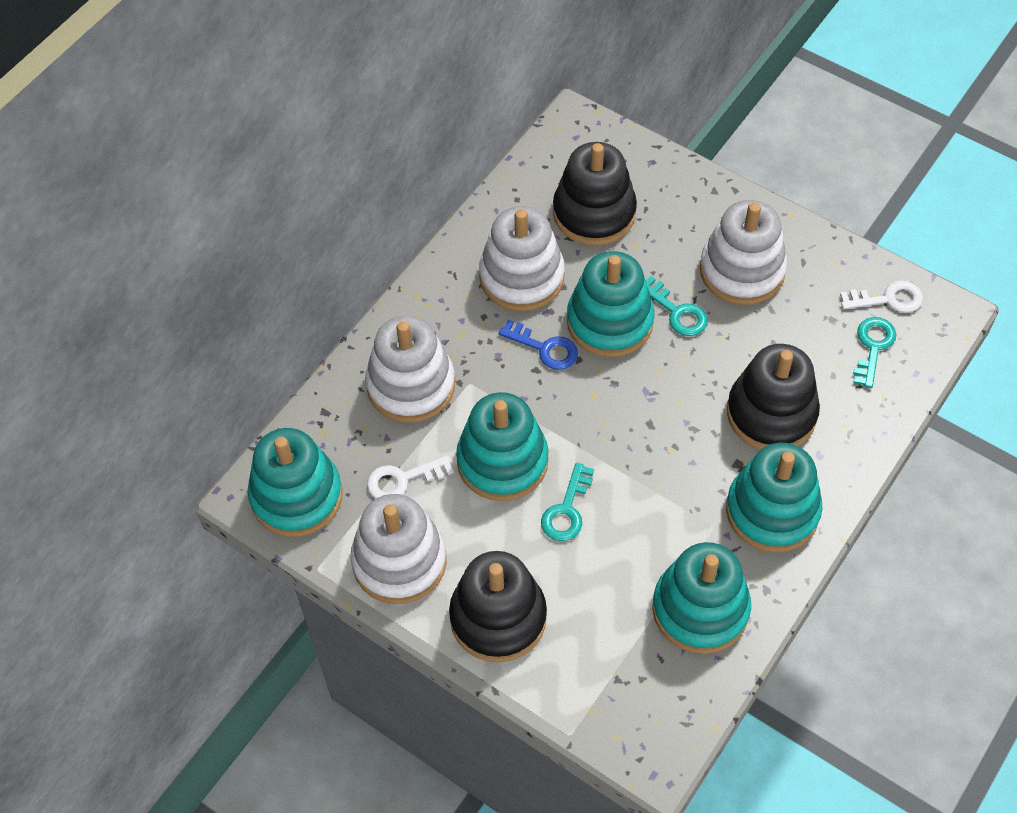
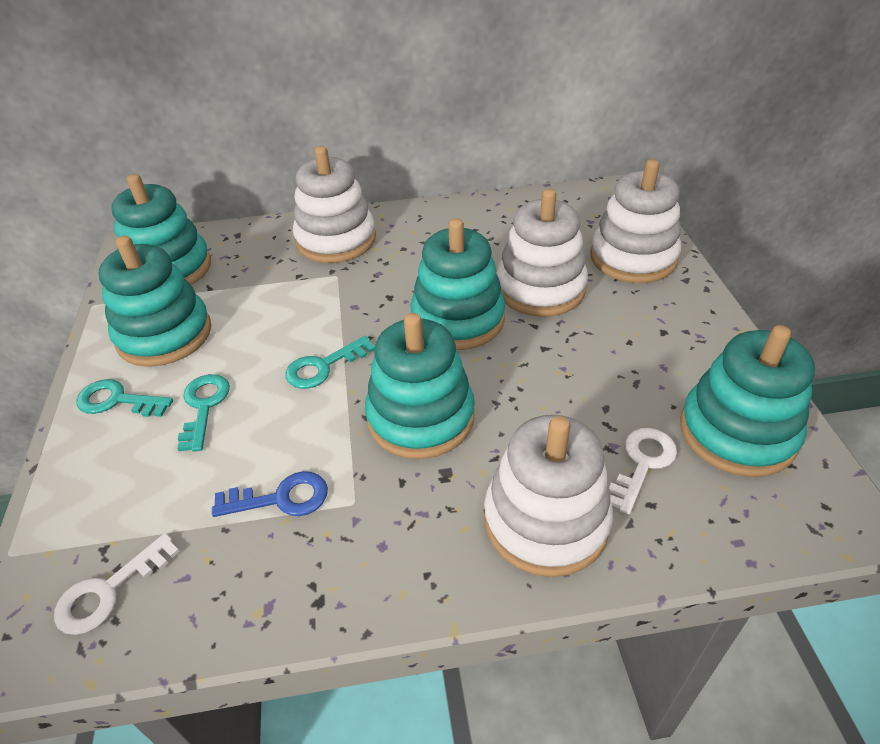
black stacking toy: 3 -> 0

